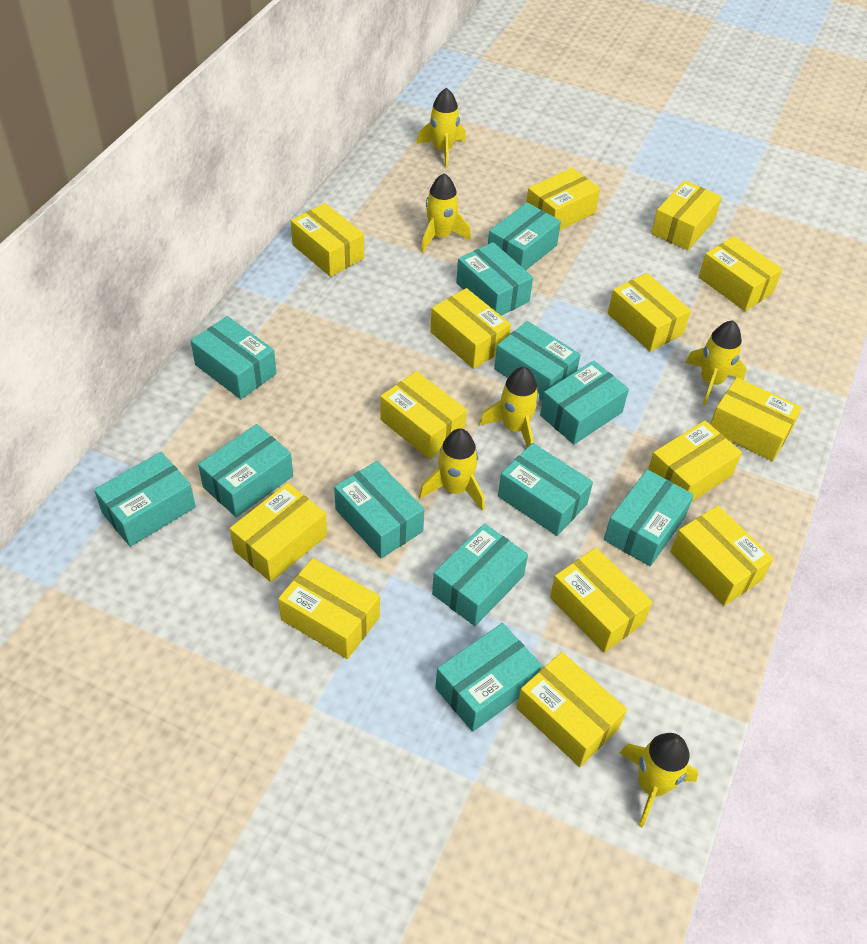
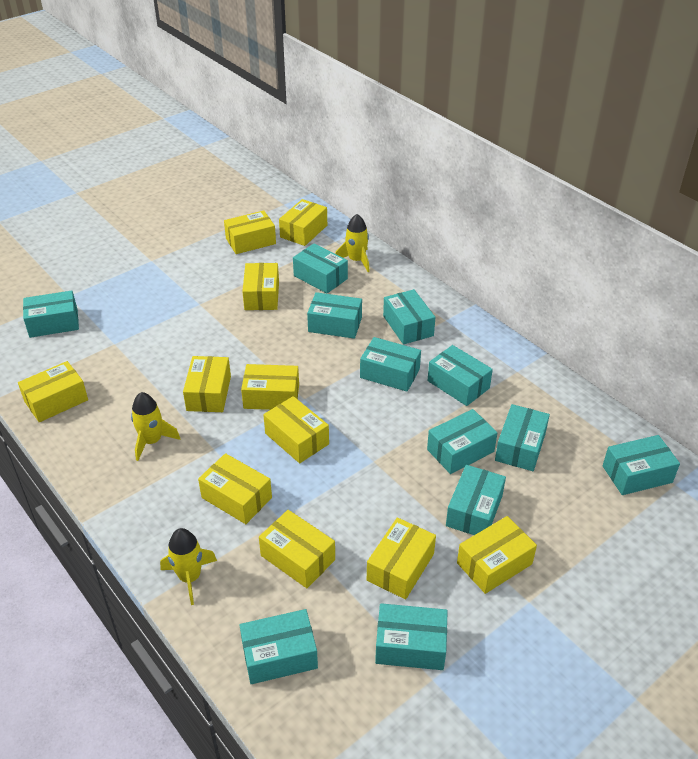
yellow box: 14 -> 11
yellow rocket: 6 -> 3

